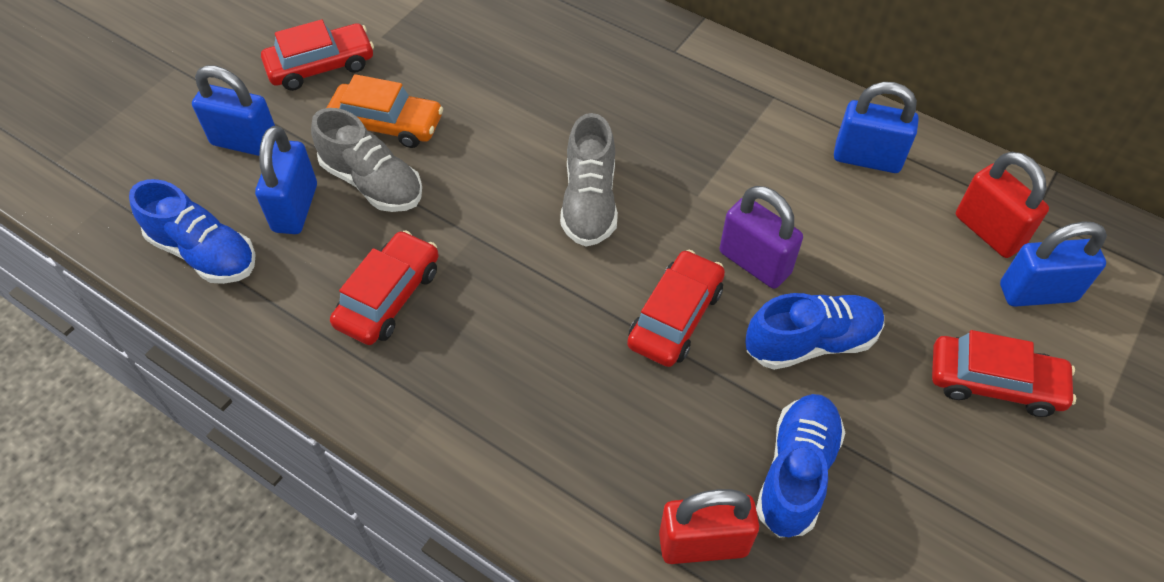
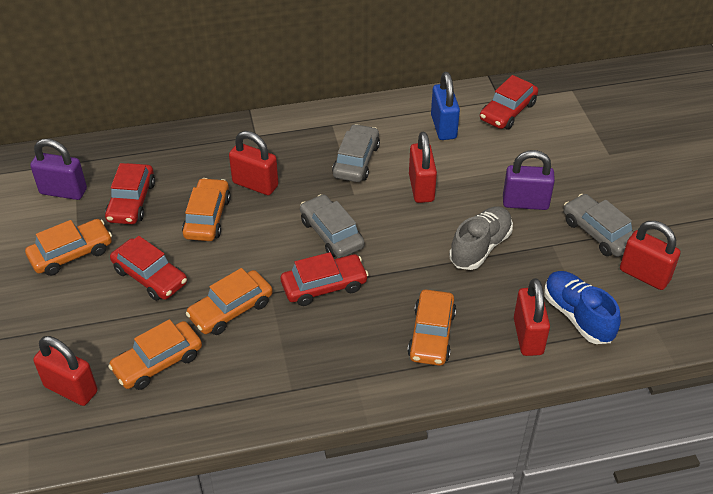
blue padlock: 4 -> 1
blue shoe: 3 -> 1
grey car: 0 -> 3
grey shoe: 2 -> 1
orange car: 1 -> 5
purple padlock: 1 -> 2
red padlock: 2 -> 5

